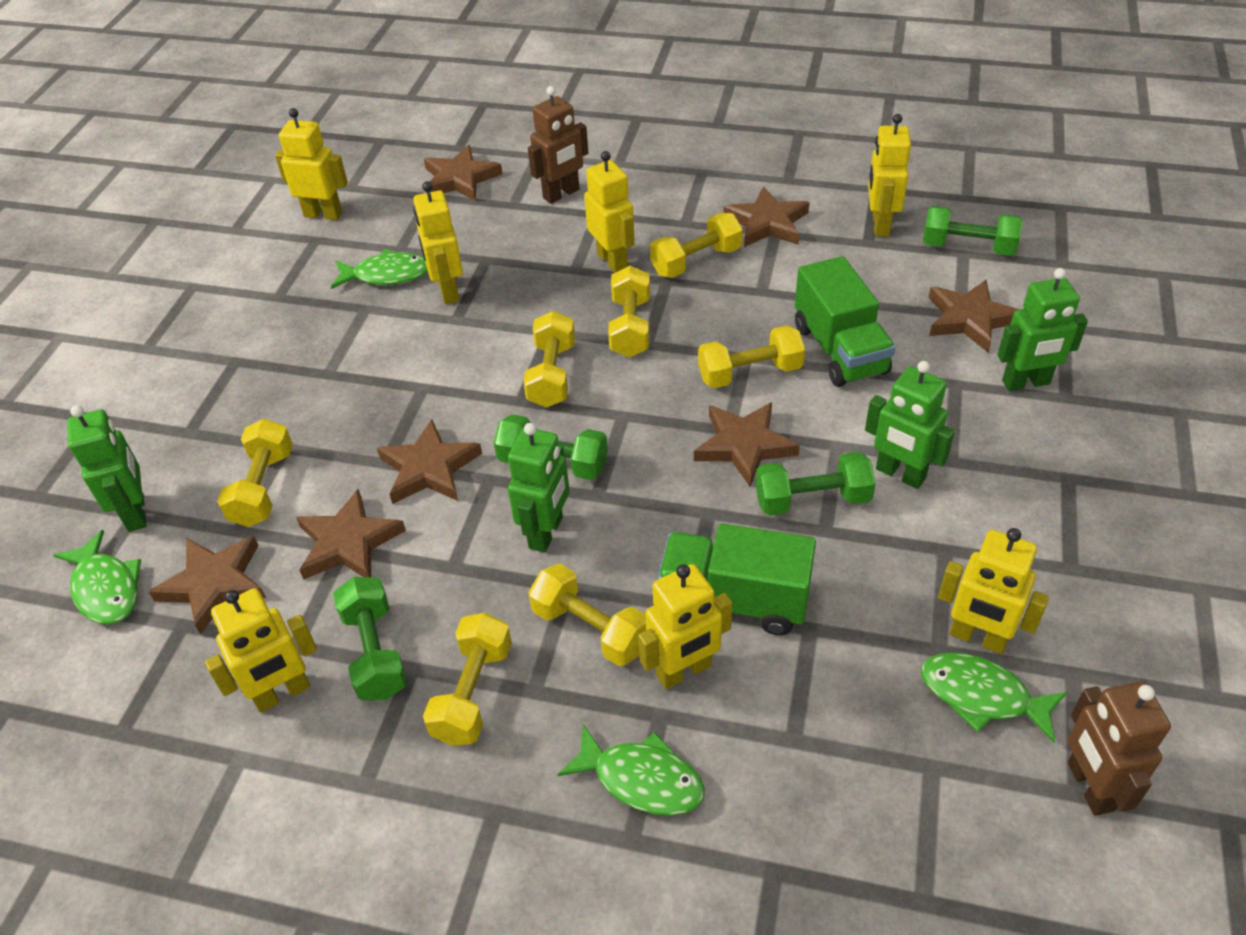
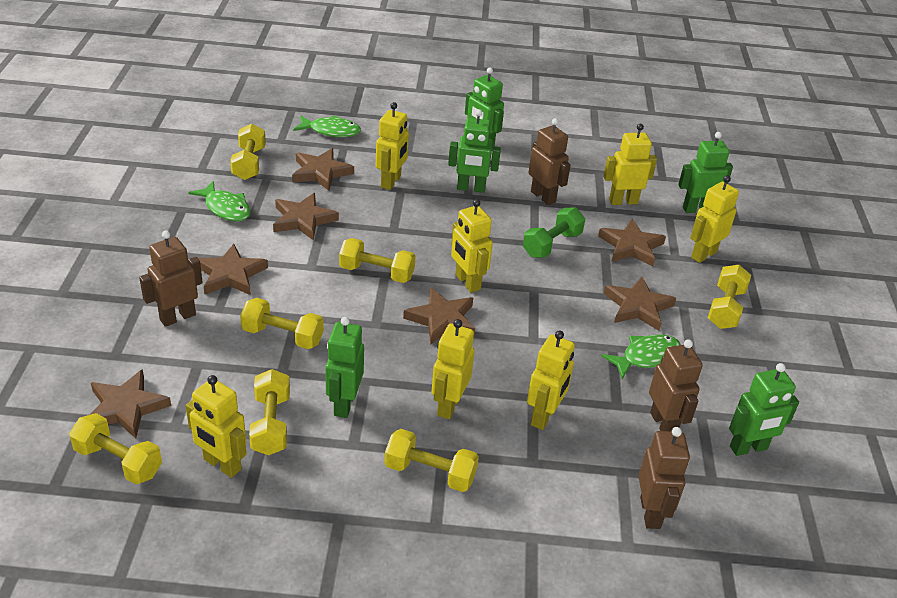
brown robot: 2 -> 4
green dumbbell: 4 -> 1
green fish: 4 -> 3
green robot: 4 -> 5
green truck: 2 -> 0

